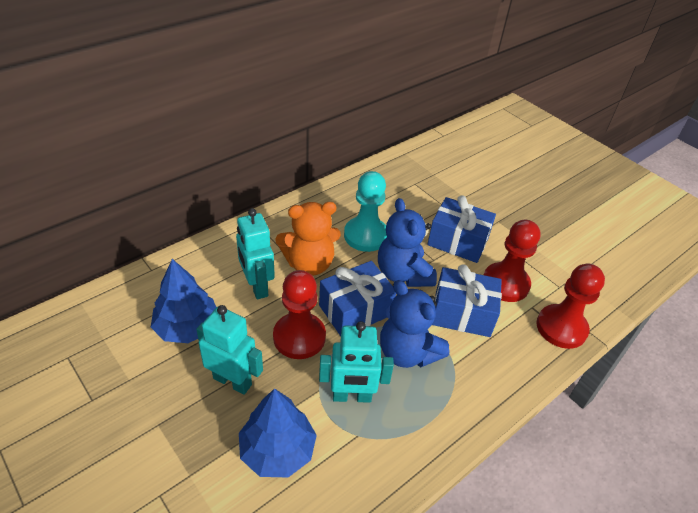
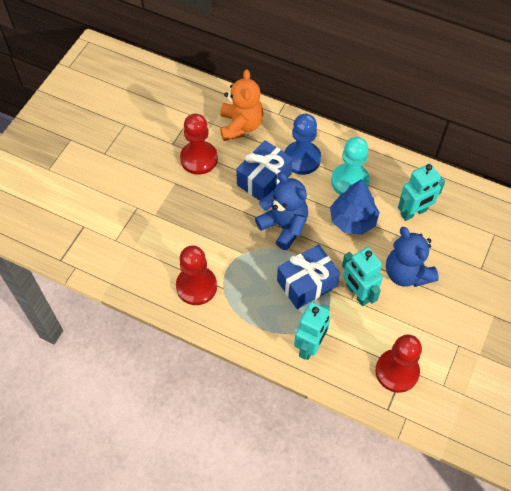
blue gift: 3 -> 2
blue pawn: 0 -> 1
blue tree: 2 -> 1

